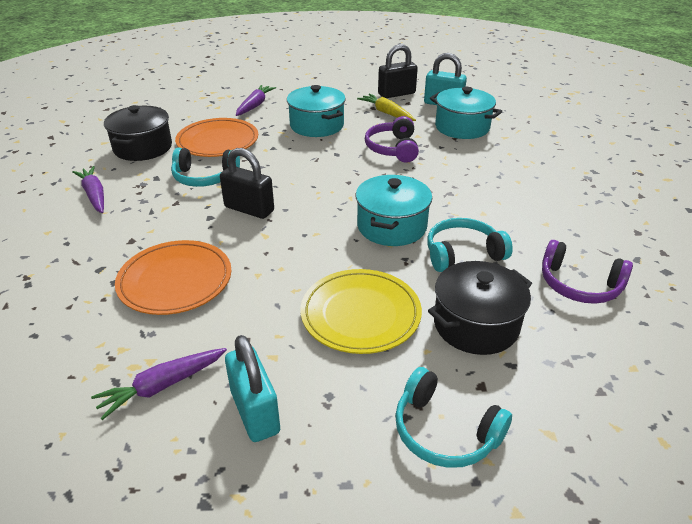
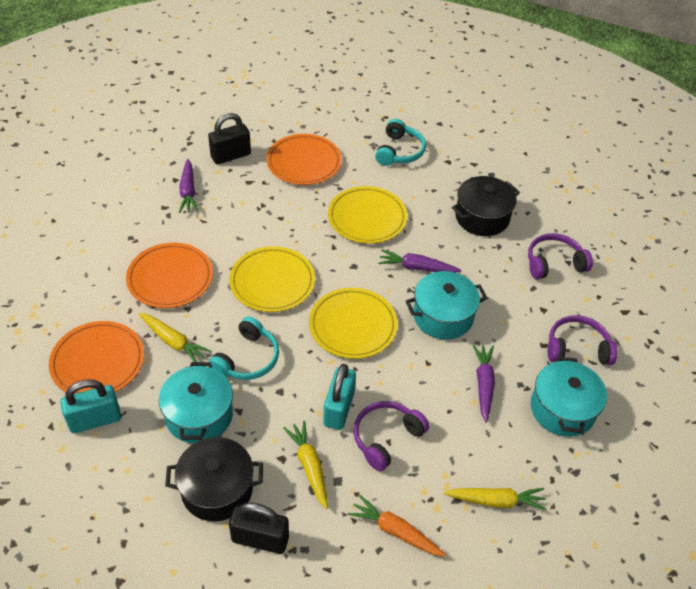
orange carrot: 0 -> 1
orange plate: 2 -> 3
purple headphones: 2 -> 3
turquoise headphones: 3 -> 2
yellow carrot: 1 -> 3
yellow plate: 1 -> 3

